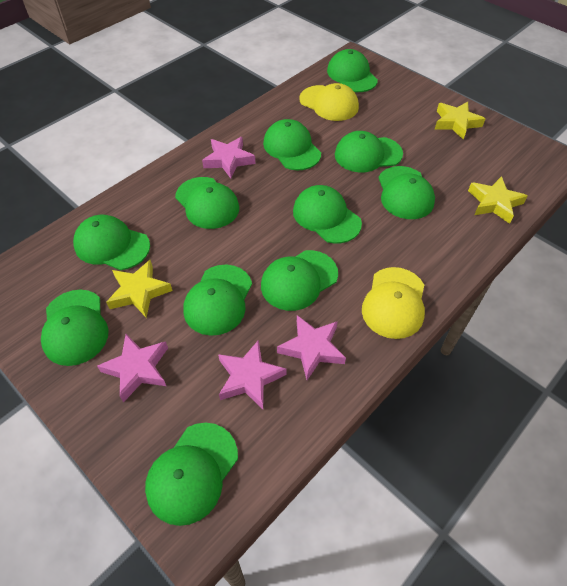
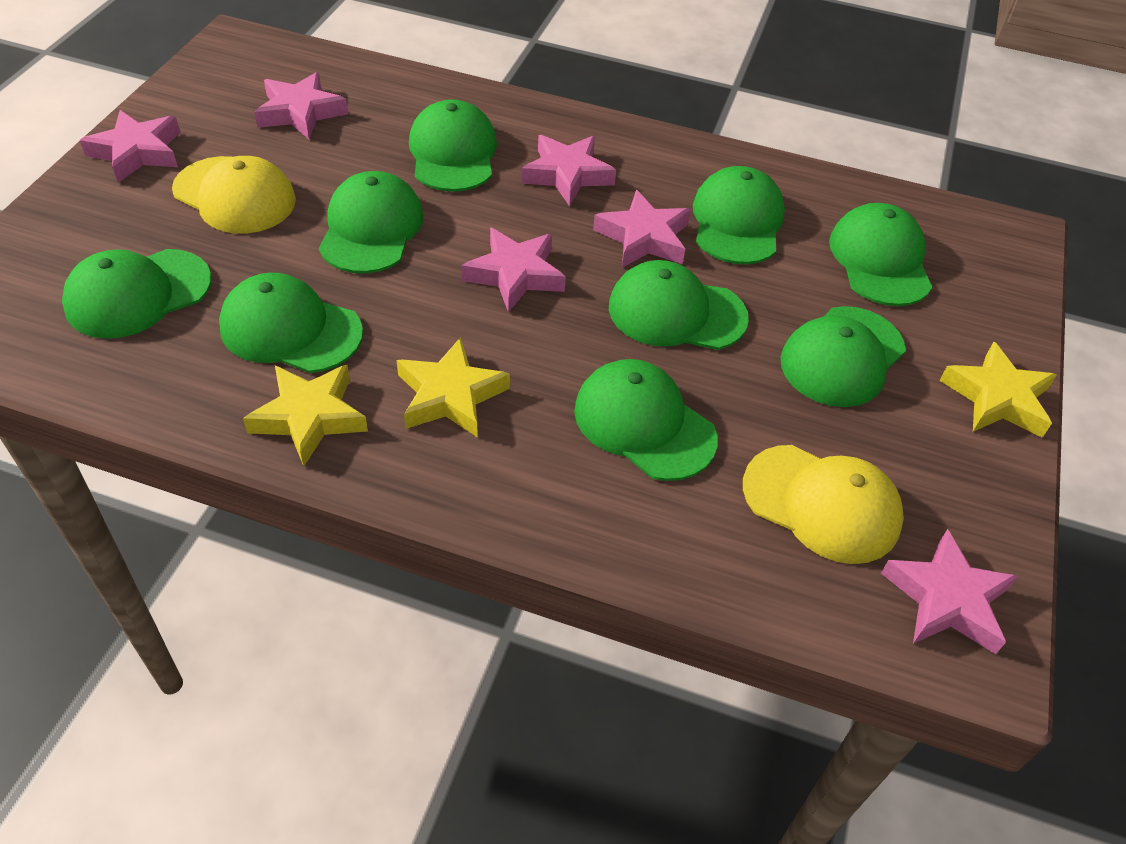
green cap: 11 -> 9
pink star: 4 -> 6

